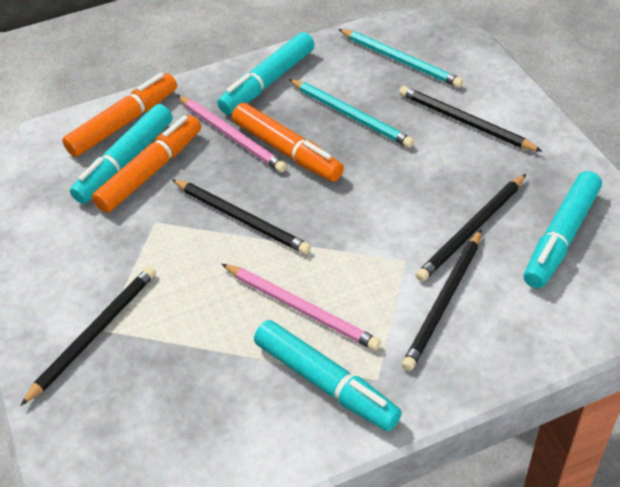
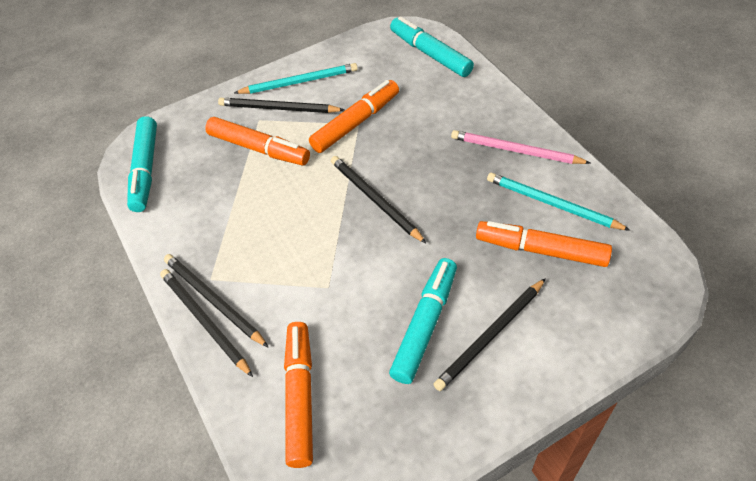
orange marker: 3 -> 4
pink pencil: 2 -> 1
turquoise marker: 4 -> 3

